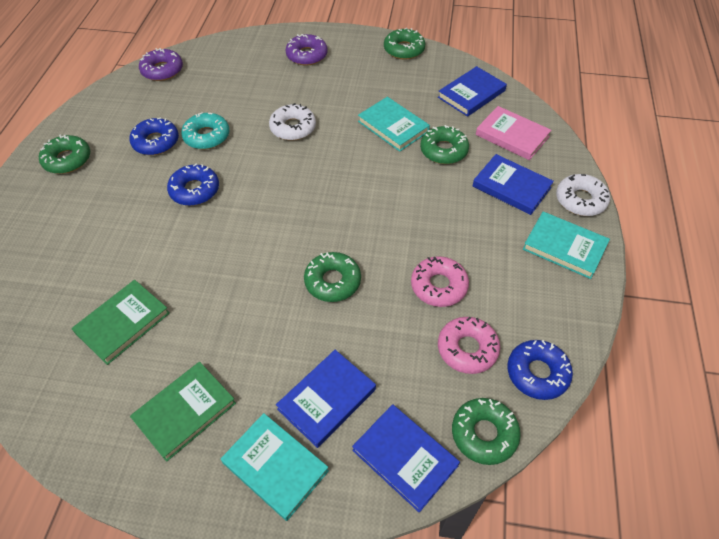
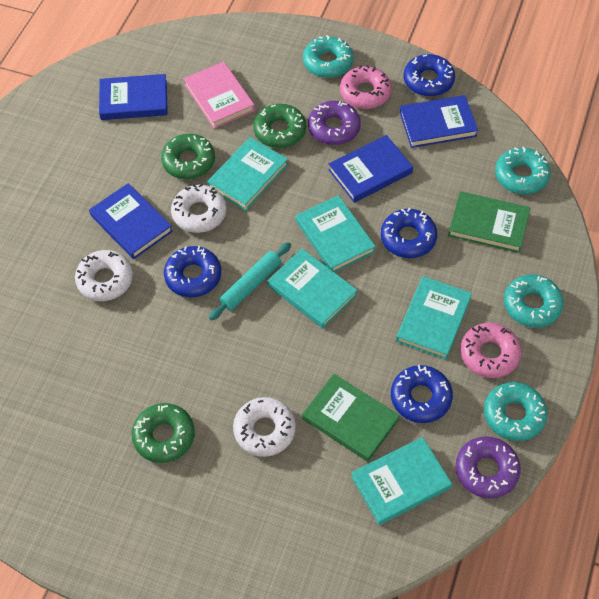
blue donut: 3 -> 4
green donut: 5 -> 3
turquoise book: 3 -> 5
turquoise donut: 1 -> 4
turquoise rolling pin: 0 -> 1
white donut: 2 -> 3

